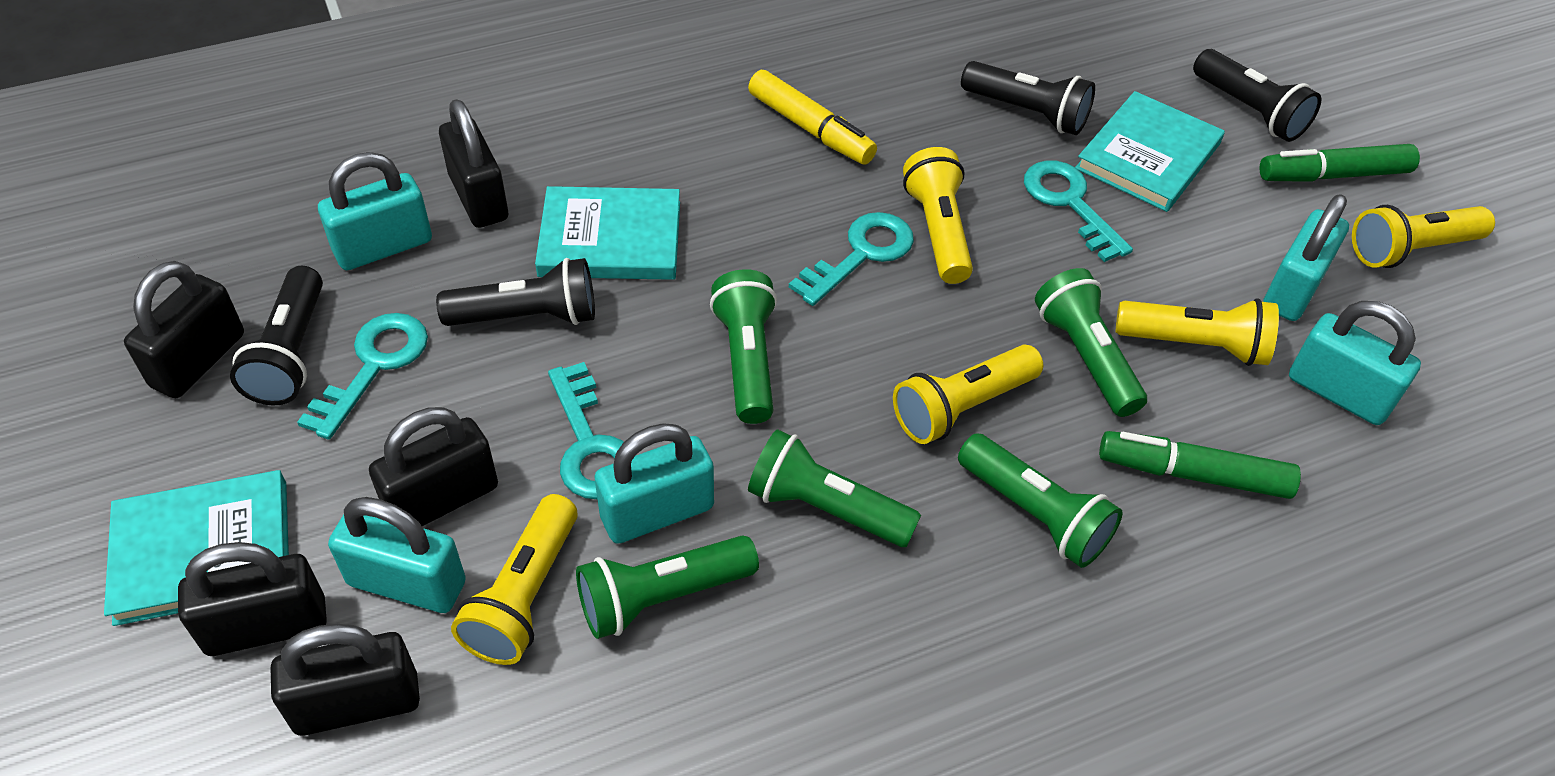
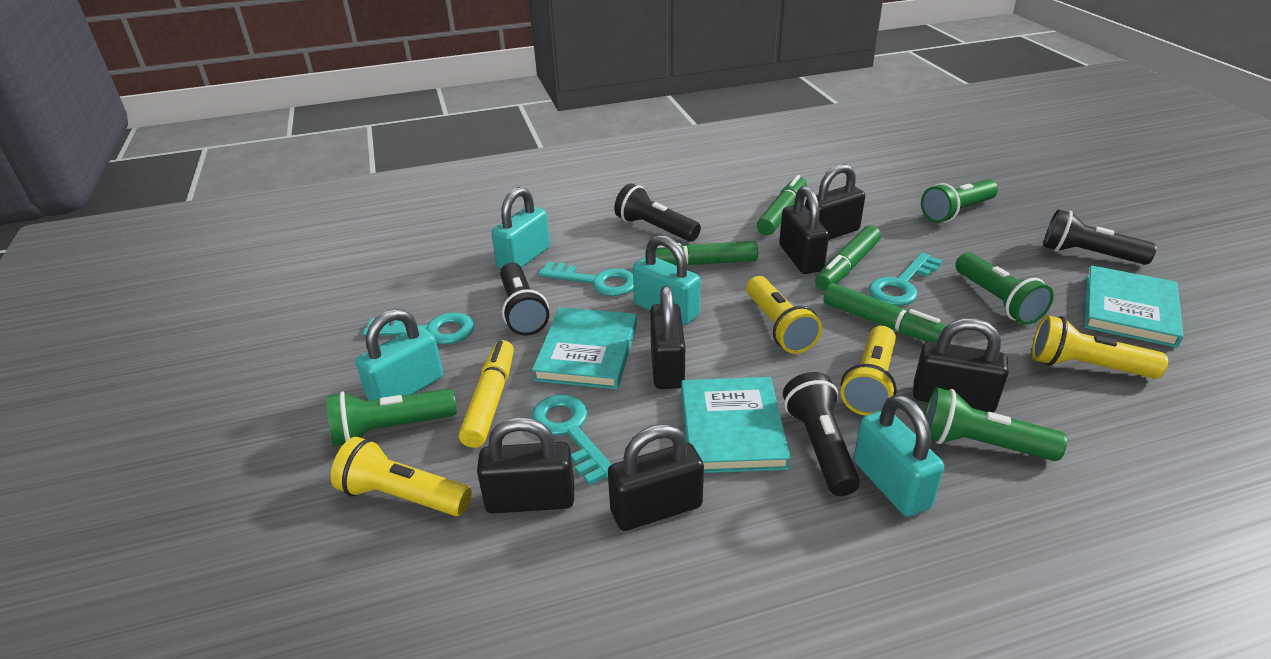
black padlock: 5 -> 6
green flashlight: 5 -> 4
green marker: 2 -> 4
turquoise padlock: 5 -> 4
yellow flashlight: 5 -> 4

